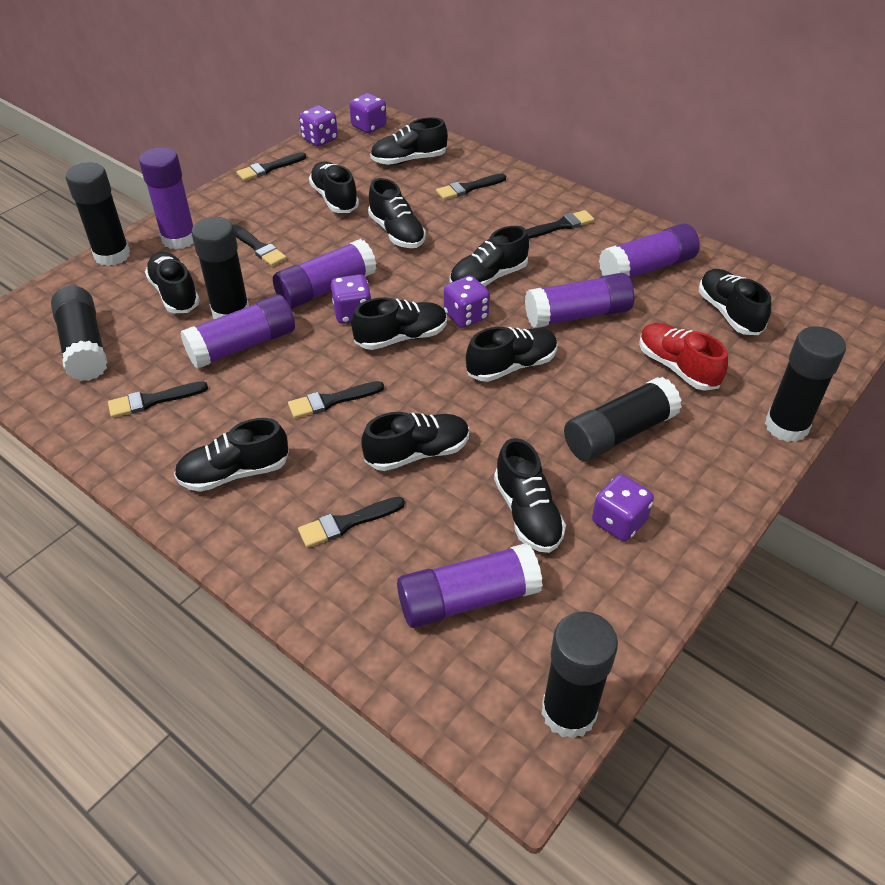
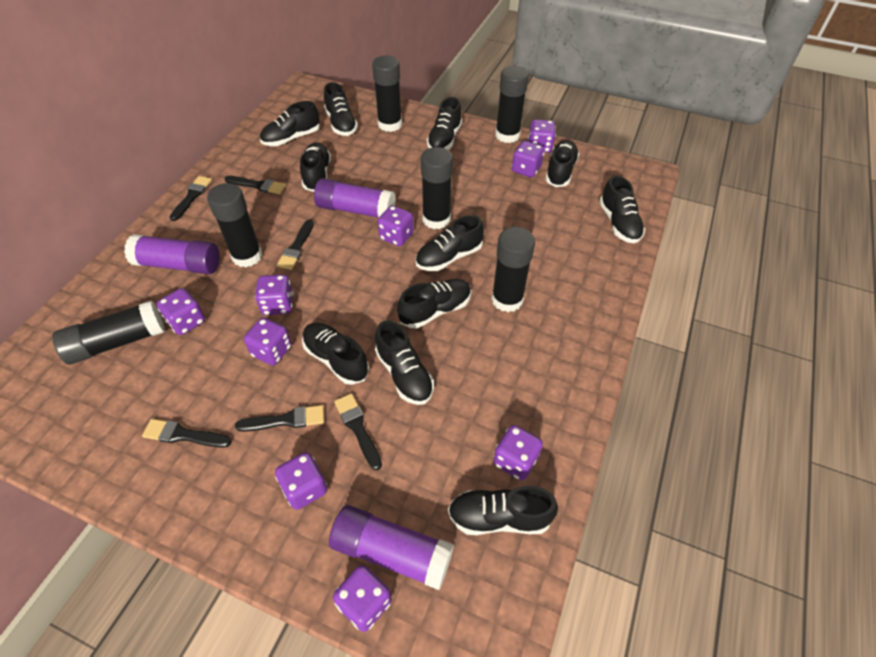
black brush: 7 -> 6
purple dice: 5 -> 9
purple glue stick: 6 -> 3
red shoe: 1 -> 0

